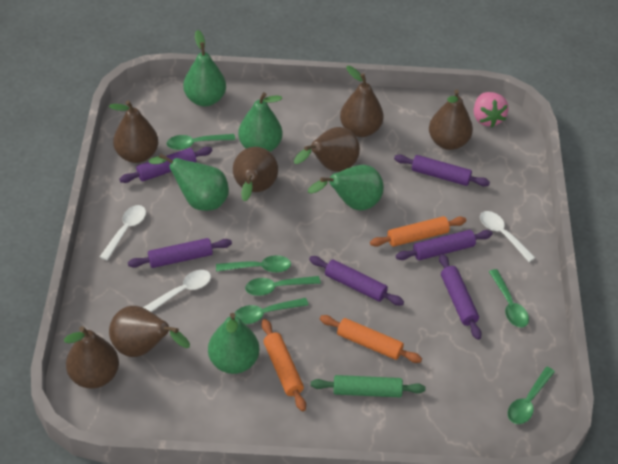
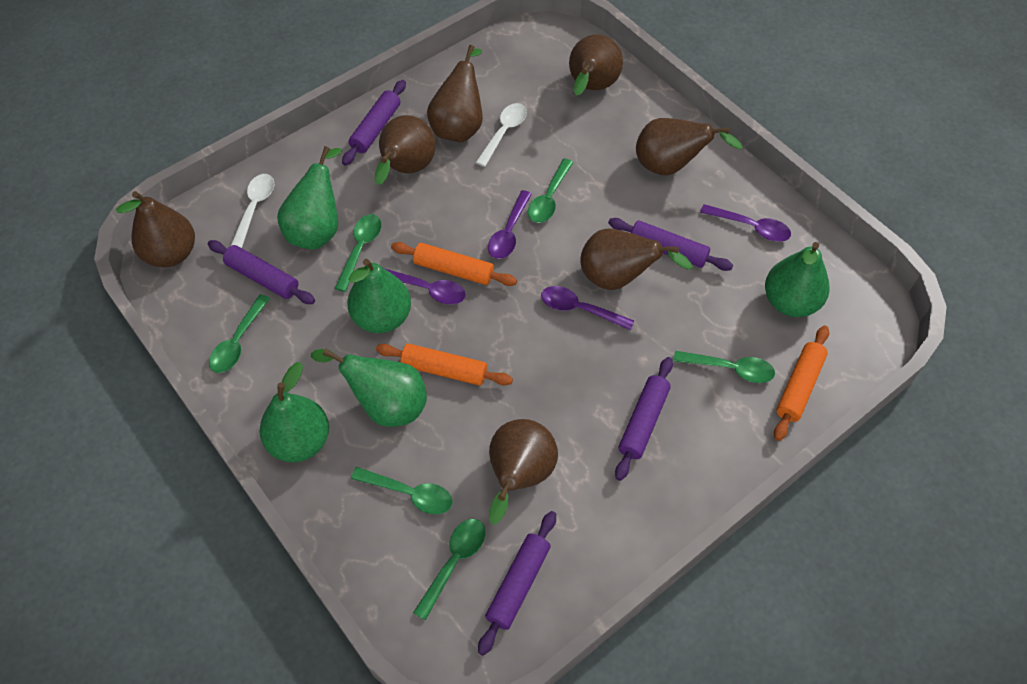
green rolling pin: 1 -> 0
pink strawberry: 1 -> 0
purple rolling pin: 6 -> 5
purple spoon: 0 -> 4
white spoon: 3 -> 2

